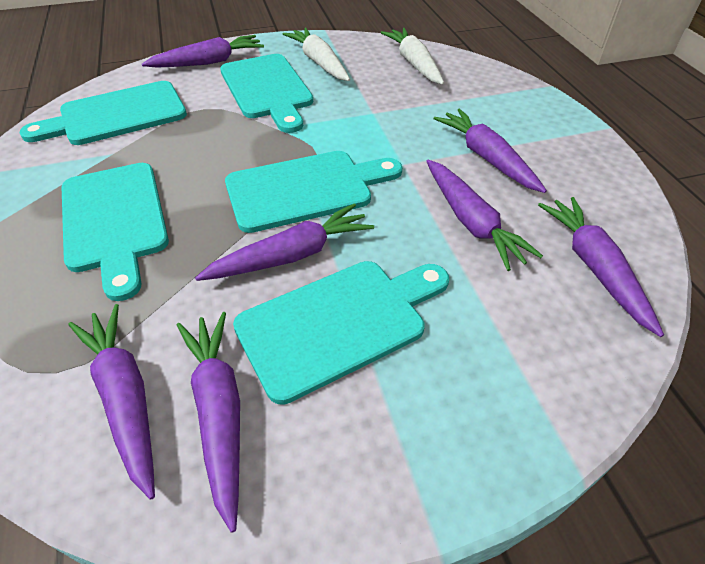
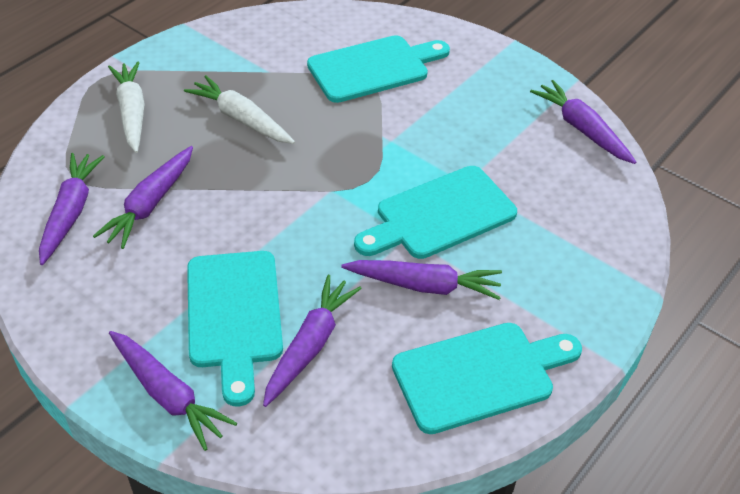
purple carrot: 7 -> 6
turquoise cutting board: 5 -> 4

